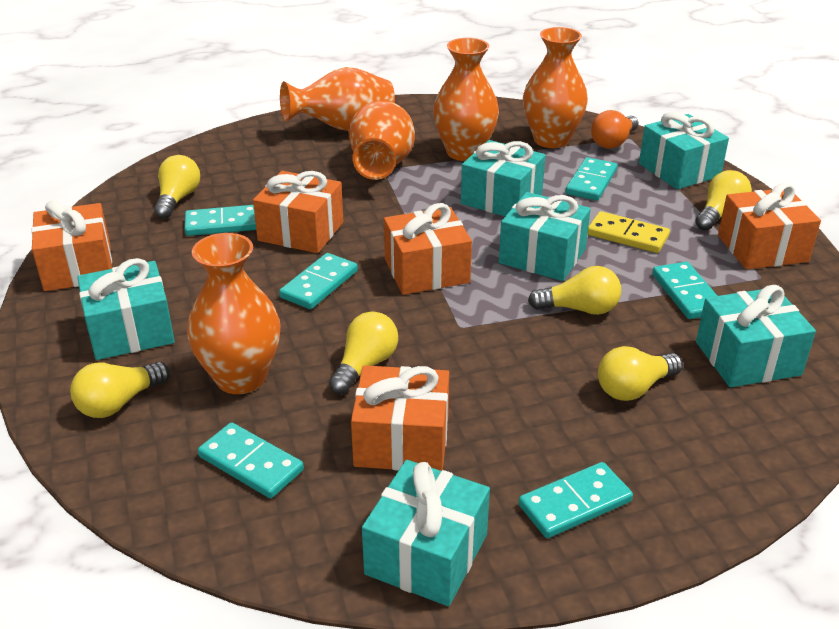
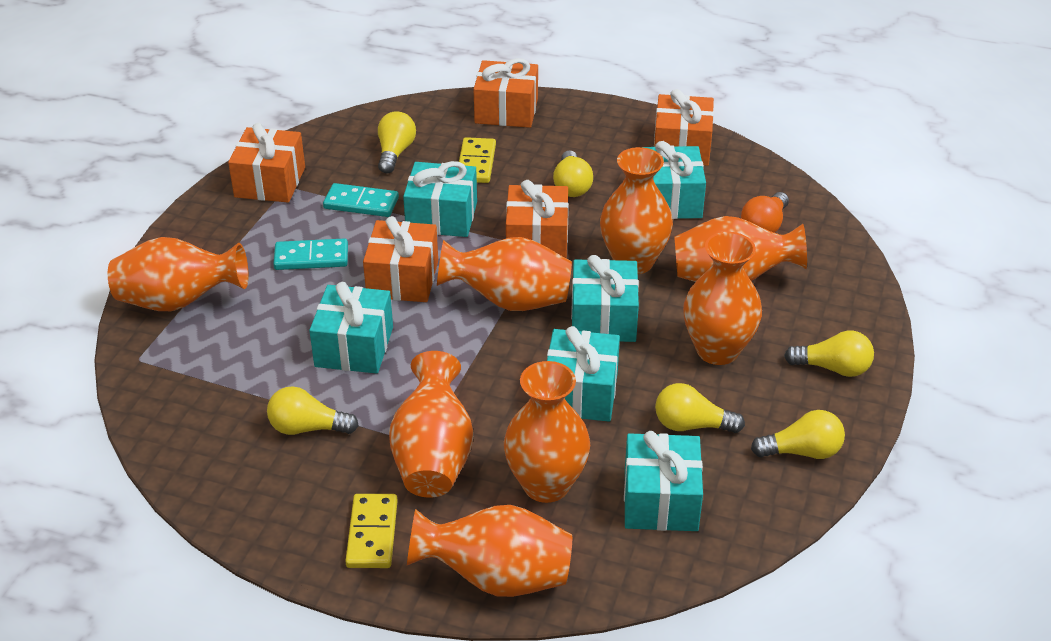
orange vase: 5 -> 8
turquoise domino: 6 -> 2
yellow domino: 1 -> 2

